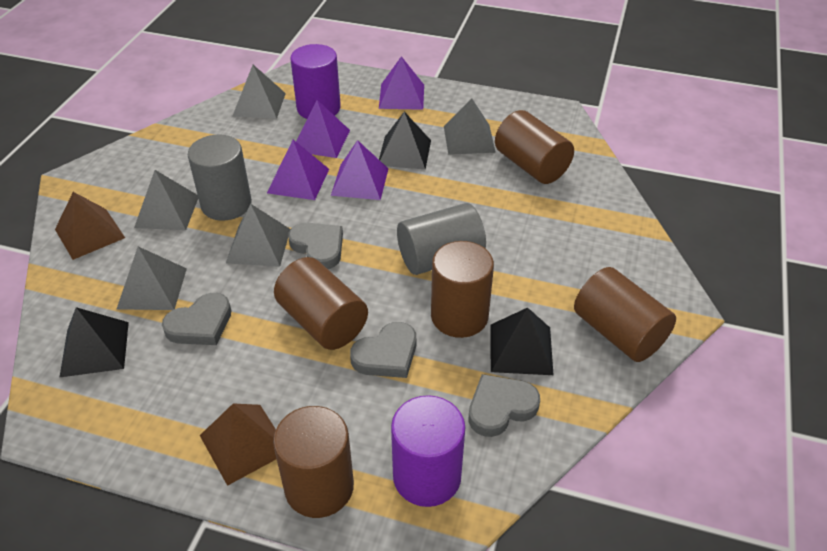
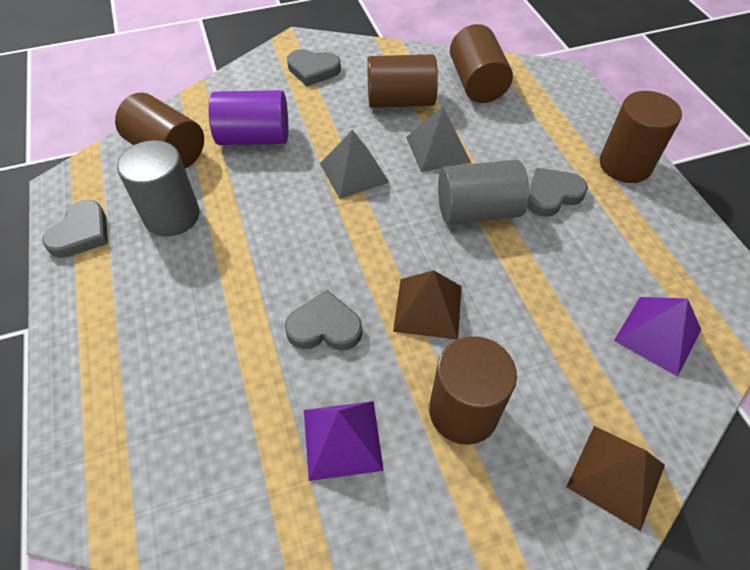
black pyramid: 3 -> 0
grey pyramid: 5 -> 2
purple cylinder: 2 -> 1
purple pyramid: 4 -> 2

